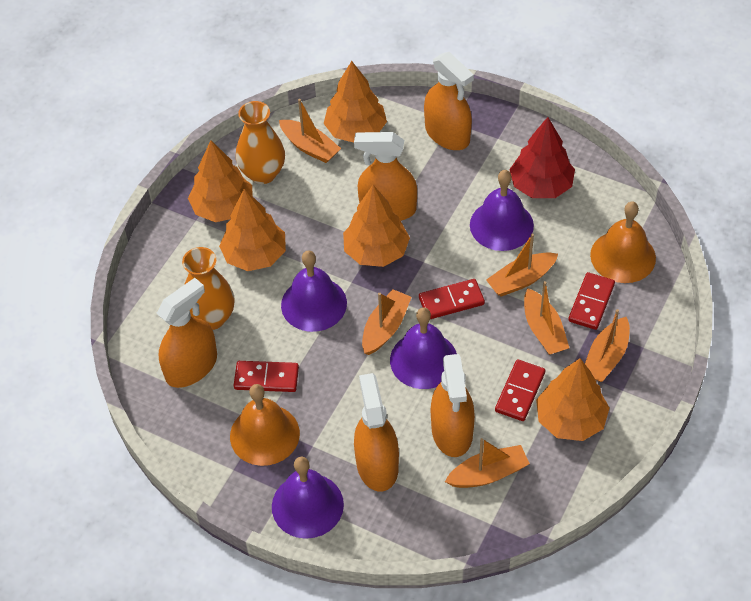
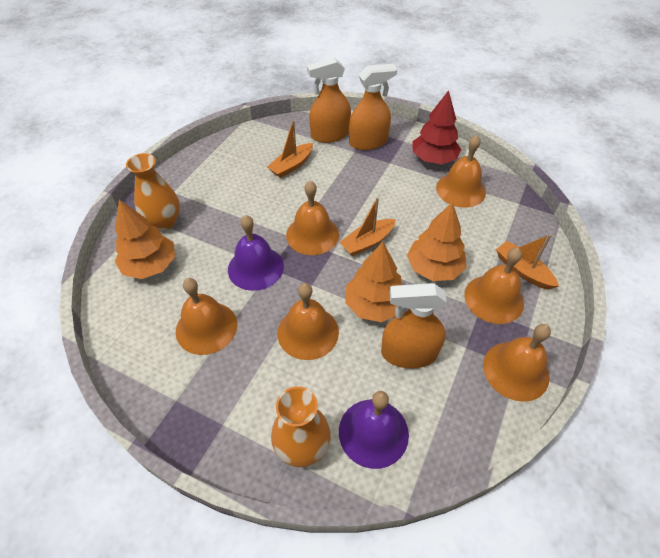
orange bell: 2 -> 6
orange boat: 6 -> 3
orange spray bottle: 5 -> 3
orange tree: 5 -> 3
purple bell: 4 -> 2
red domino: 4 -> 0

